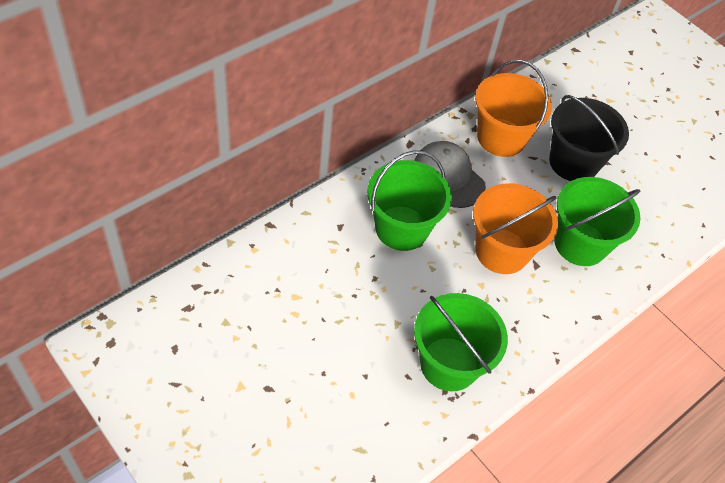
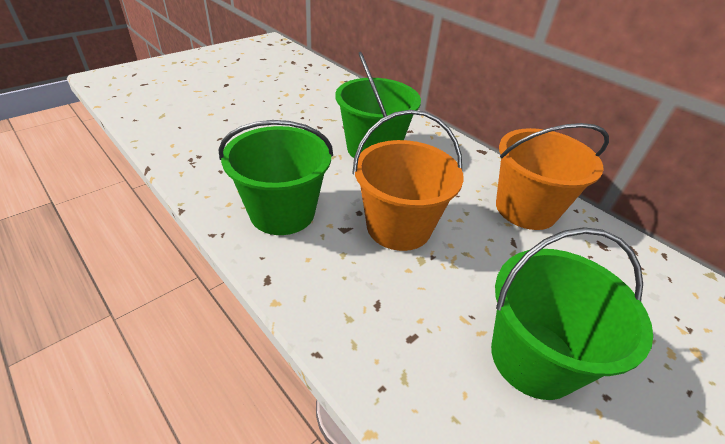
black bucket: 1 -> 0
grey cap: 1 -> 0

